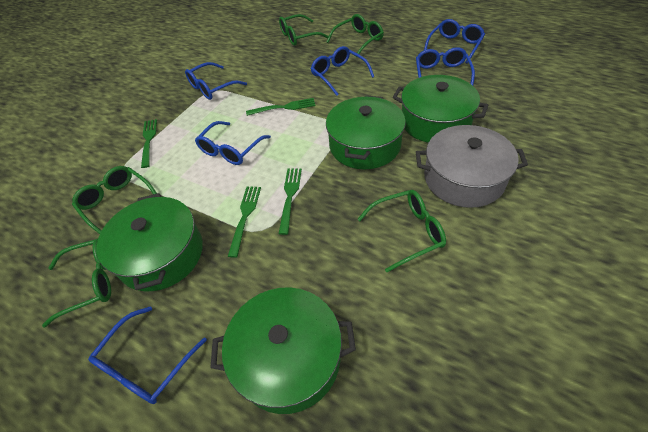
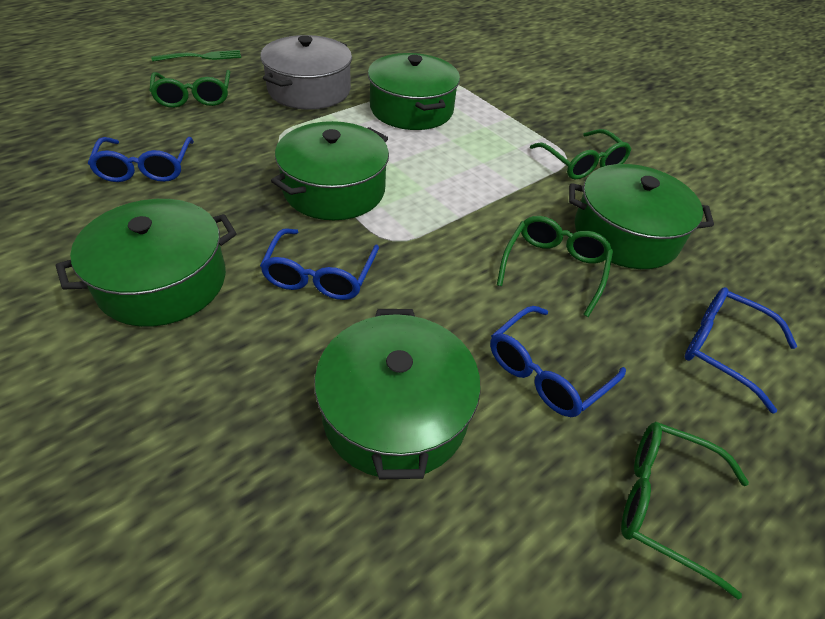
blue glasses: 6 -> 4
green fork: 4 -> 1
green glasses: 5 -> 4
green pot: 4 -> 5

